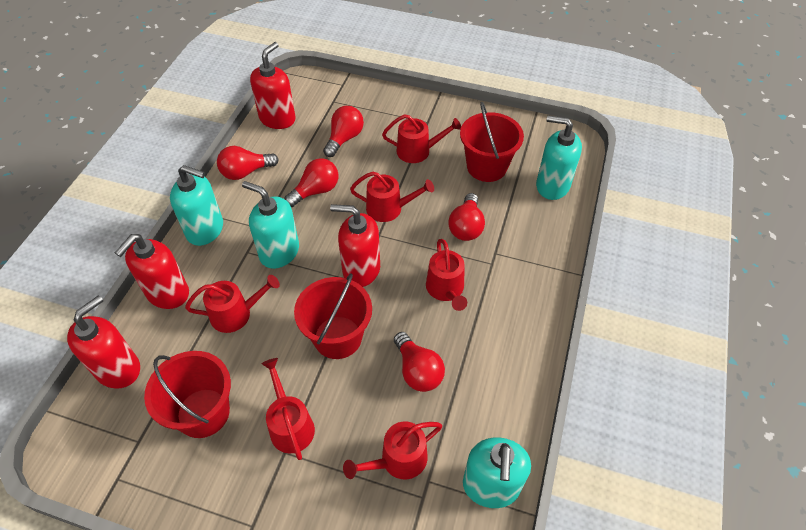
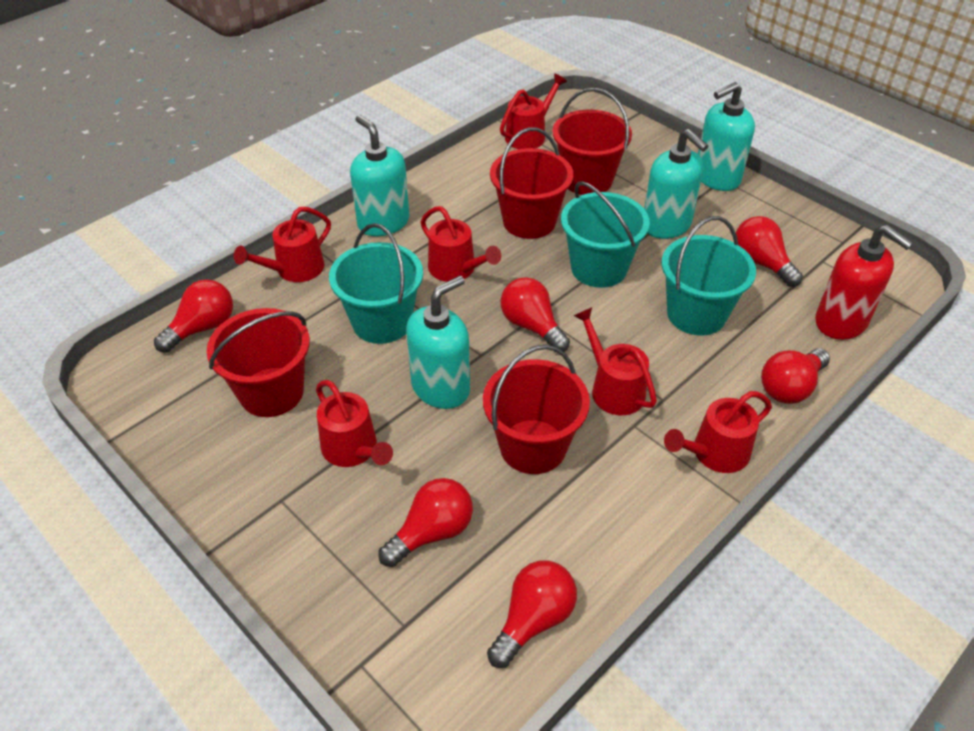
red bucket: 3 -> 4
red light bulb: 5 -> 6
red soap dispenser: 4 -> 1
turquoise bucket: 0 -> 3

